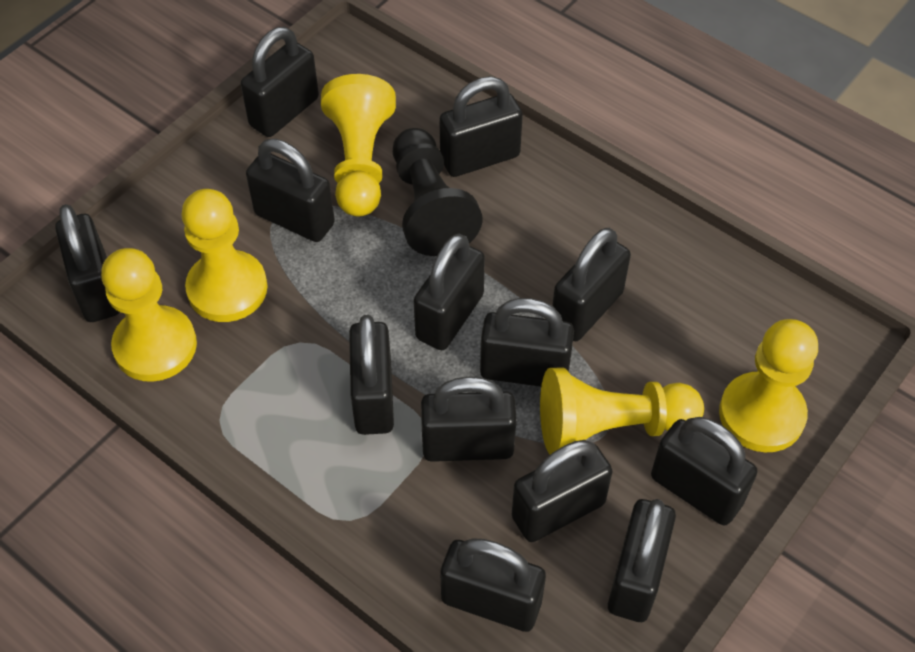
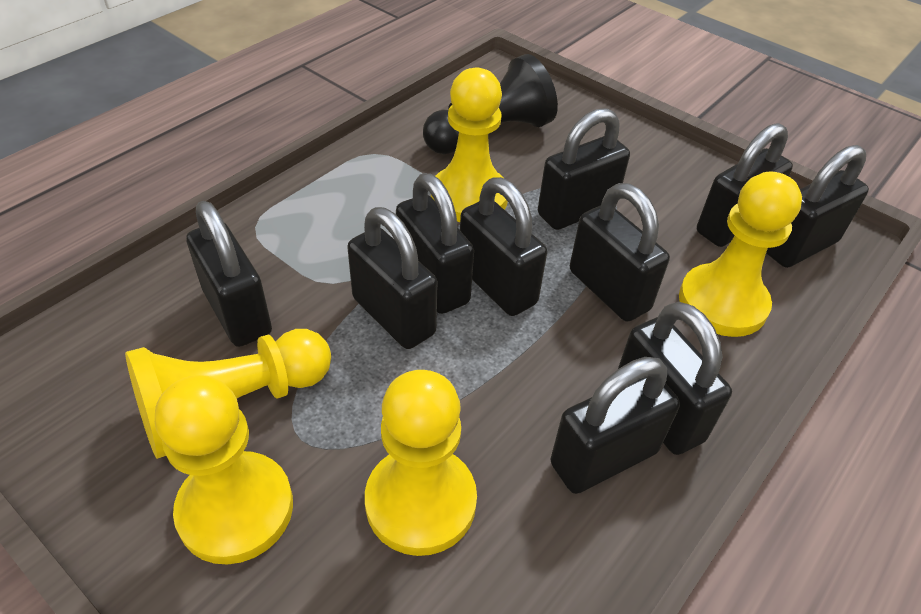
black padlock: 13 -> 10

